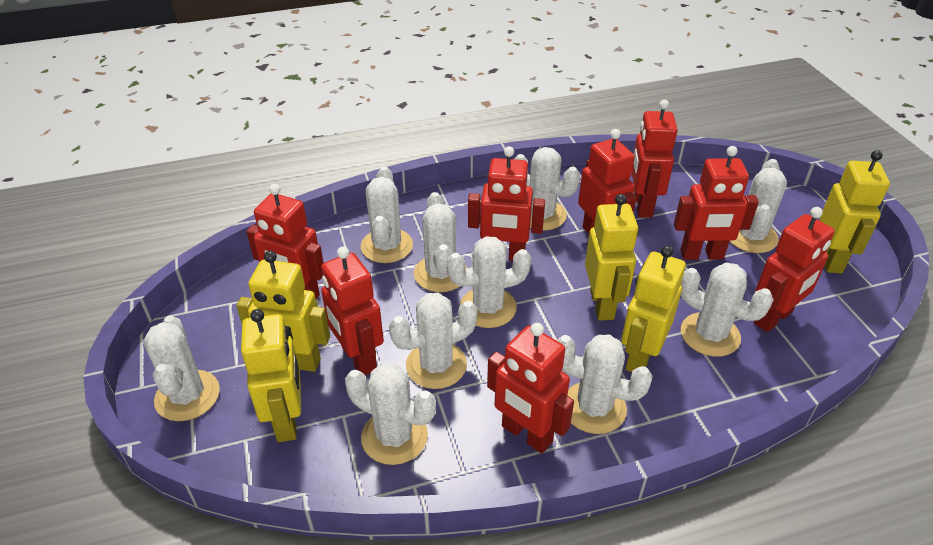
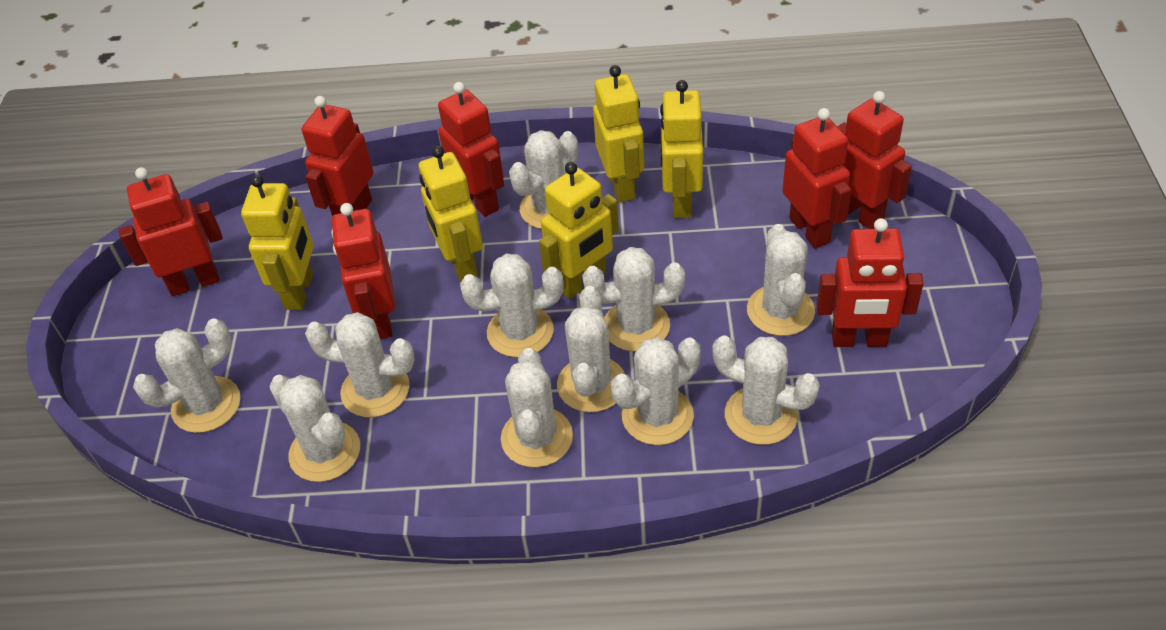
red robot: 8 -> 7
white cactus: 10 -> 11

